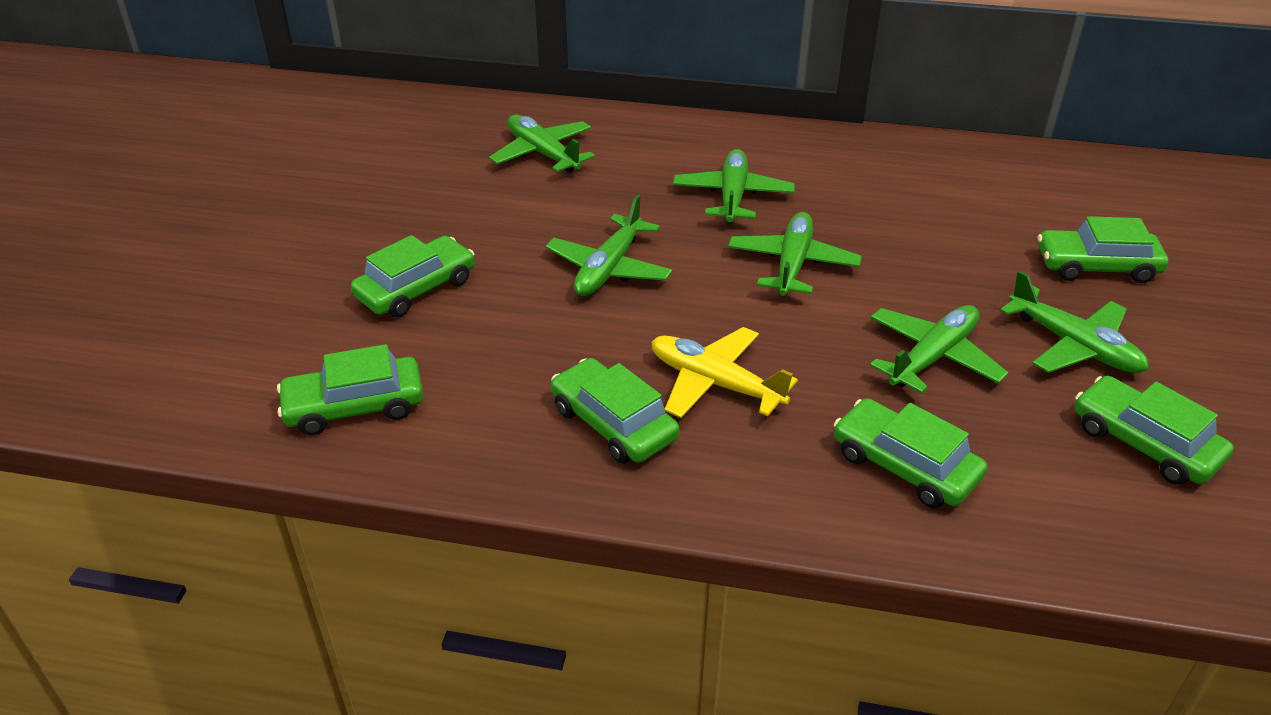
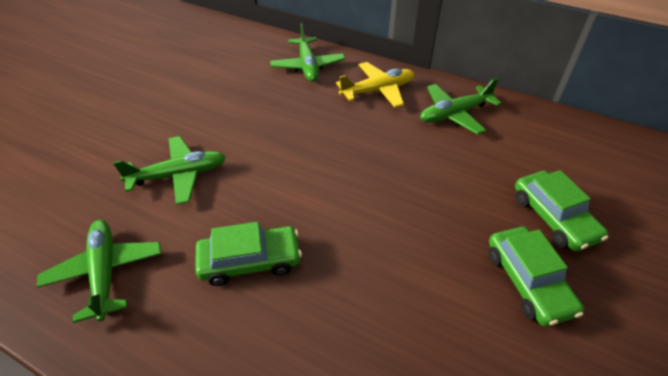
green car: 6 -> 3
green plane: 6 -> 4

